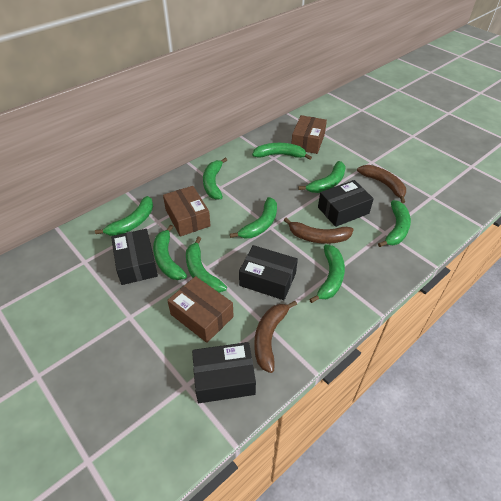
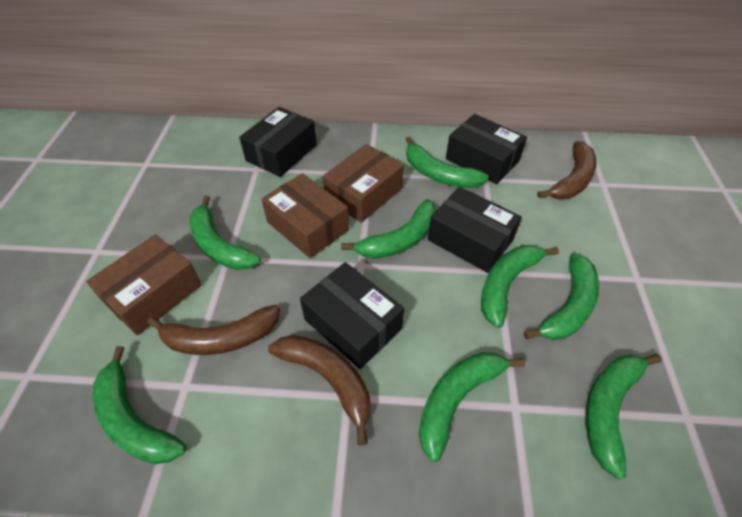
green banana: 9 -> 8

